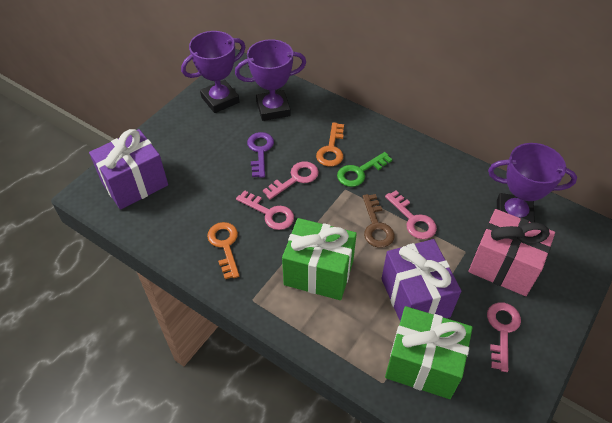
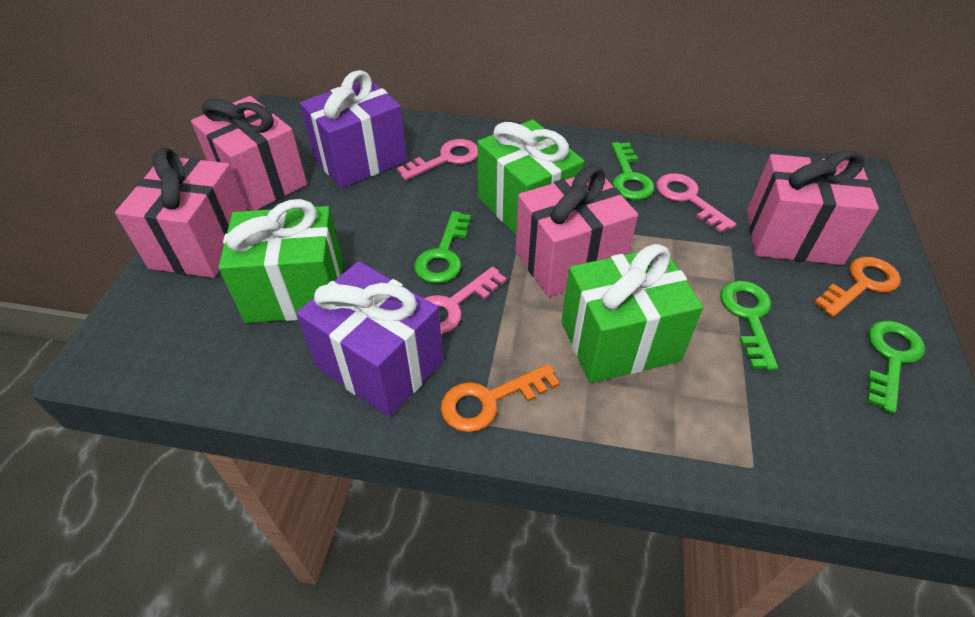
brown key: 1 -> 0
green gift: 2 -> 3
green key: 1 -> 4
pink gift: 1 -> 4
pink key: 4 -> 3
purple key: 1 -> 0
purple trophy: 3 -> 0

